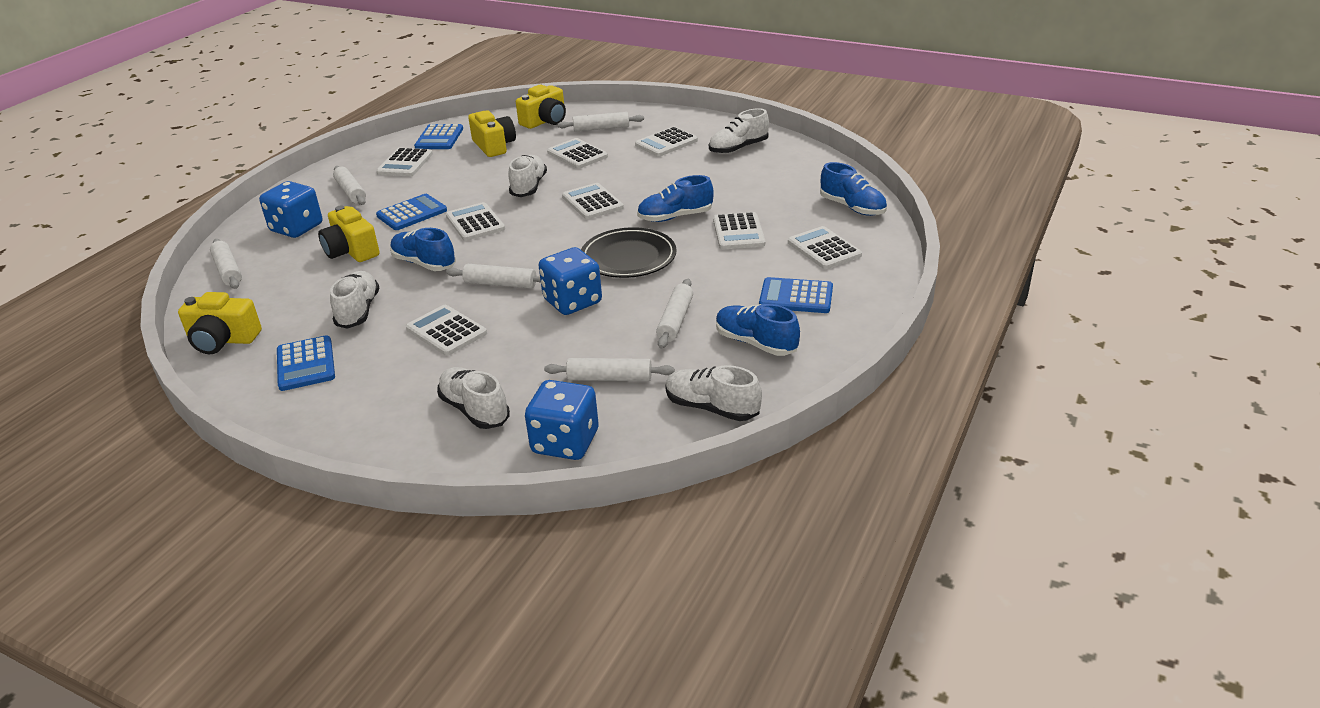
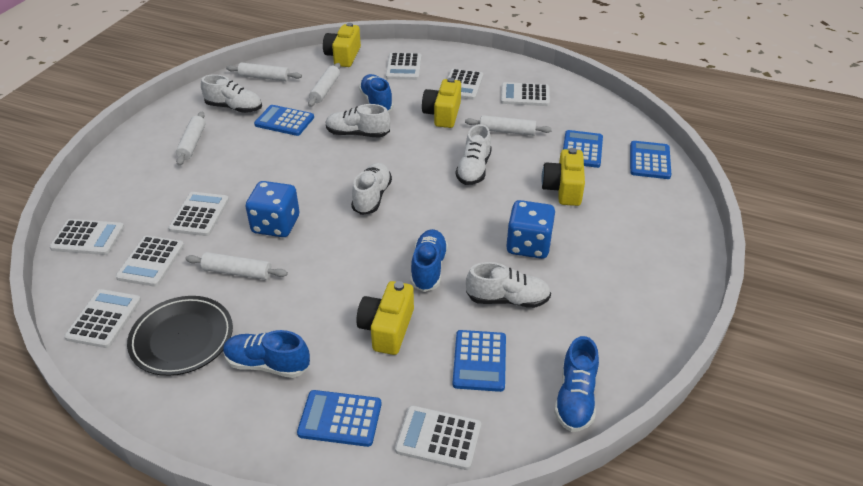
blue calculator: 4 -> 5
blue dice: 3 -> 2
white rolling pin: 6 -> 5

